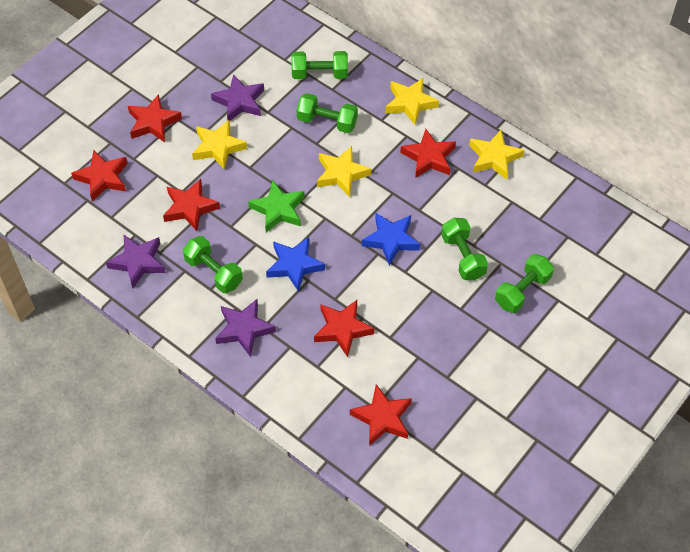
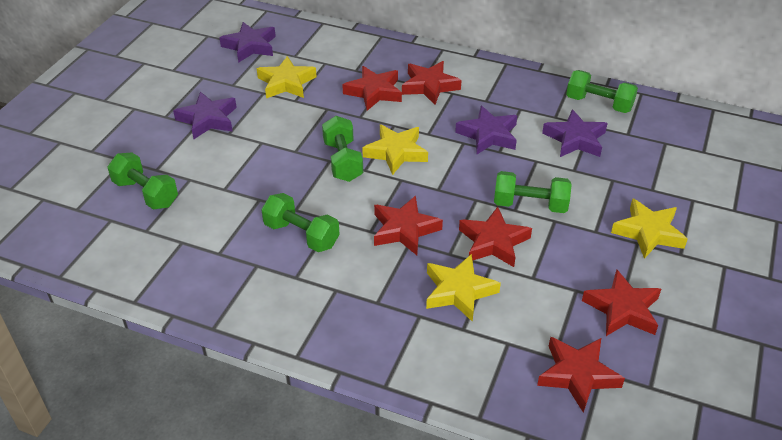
blue star: 2 -> 0
green star: 1 -> 0
purple star: 3 -> 4

